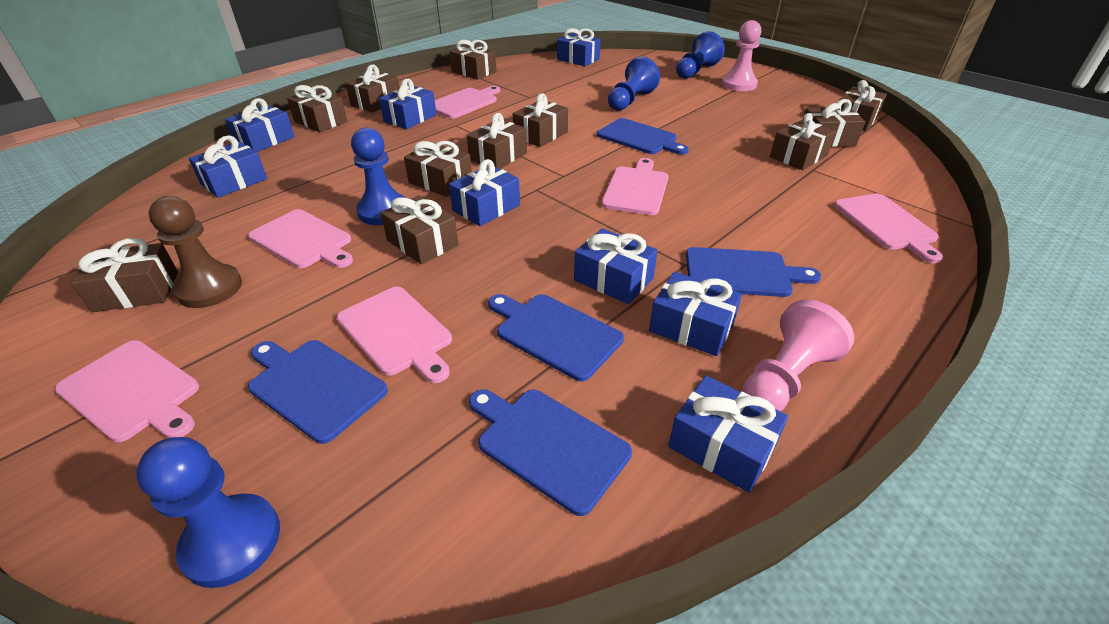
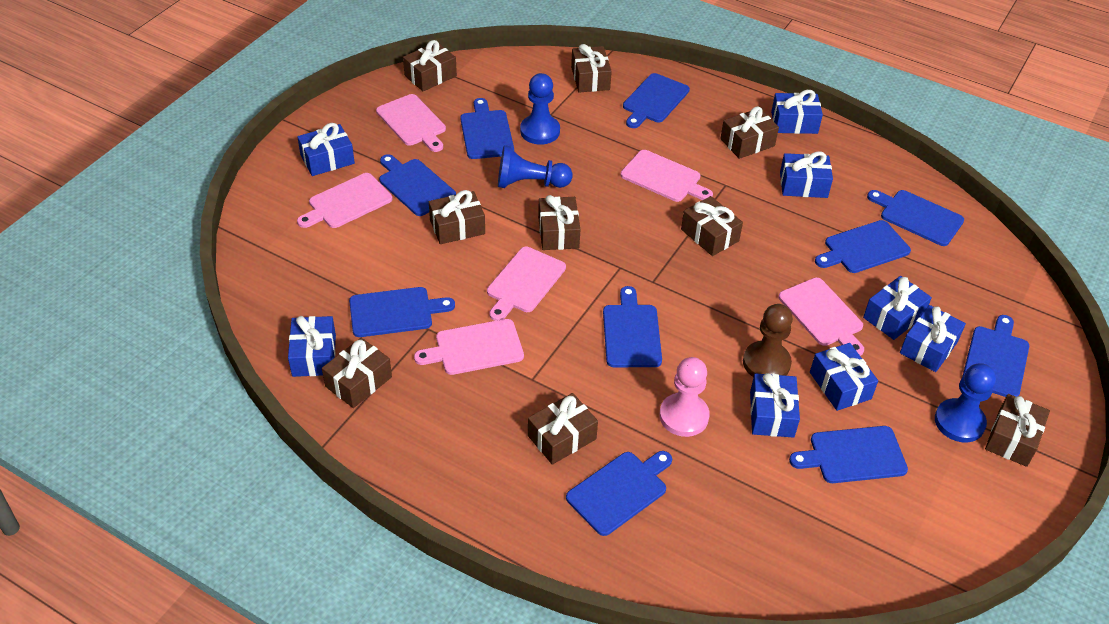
blue cutting board: 5 -> 10
blue pawn: 4 -> 3
brown gift: 11 -> 9
pink pawn: 2 -> 1

